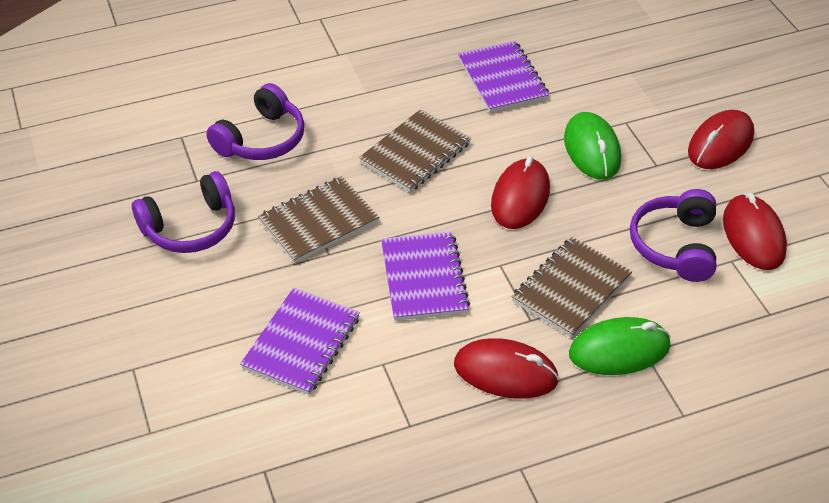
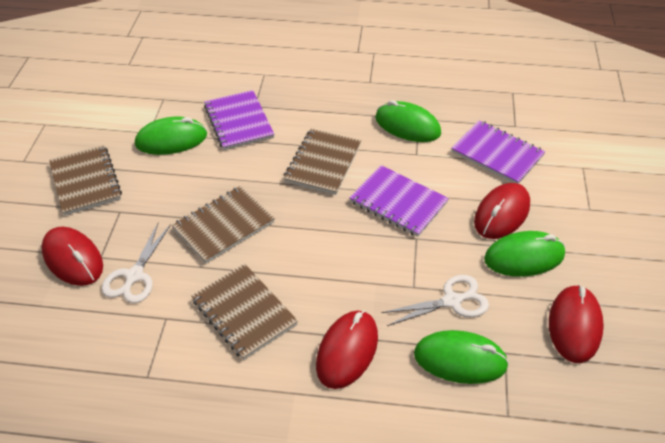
brown notebook: 3 -> 4
green mouse: 2 -> 4
purple headphones: 3 -> 0
white scissors: 0 -> 2

